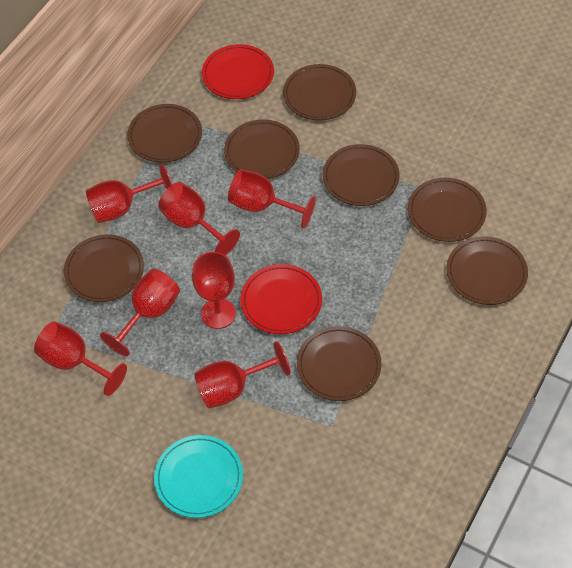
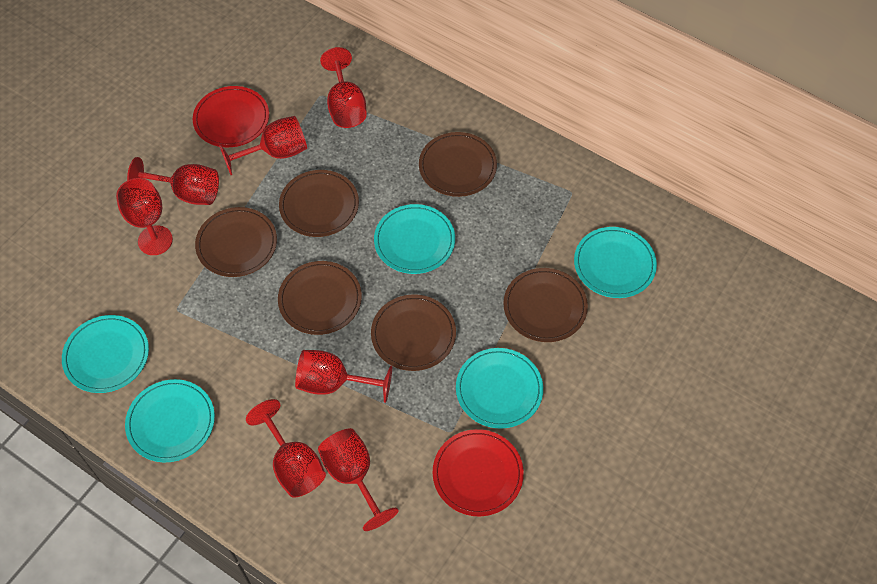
brown plate: 8 -> 6
turquoise plate: 1 -> 5

